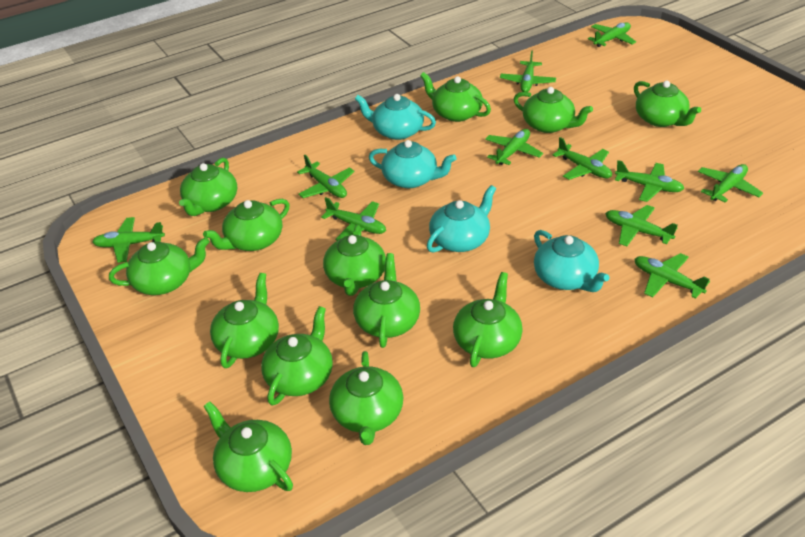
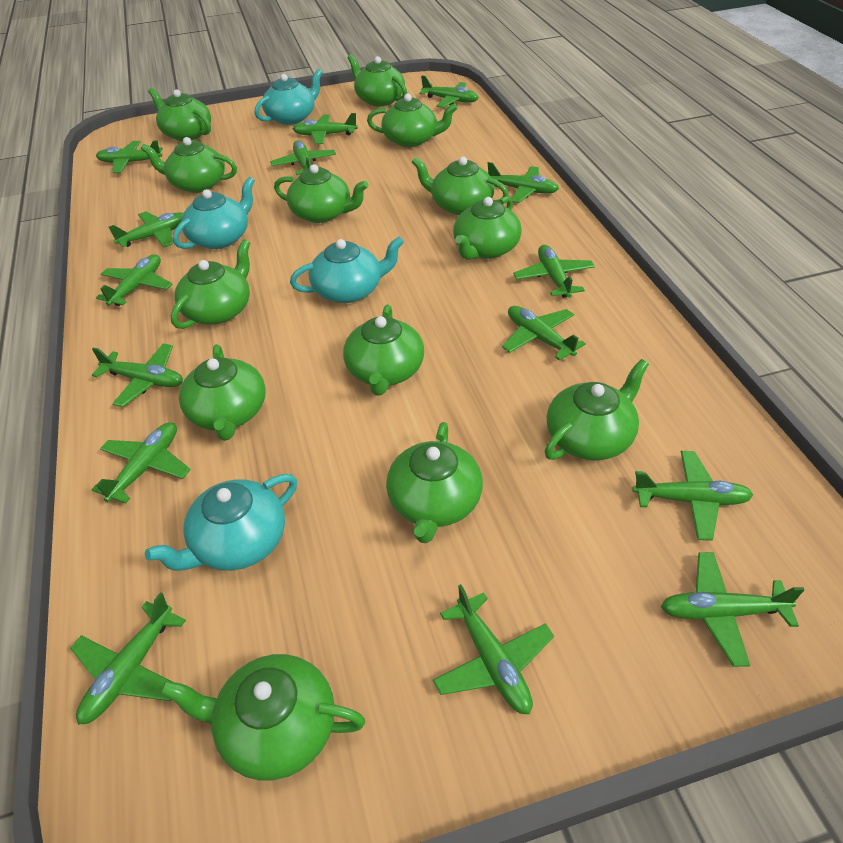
green plane: 11 -> 15

